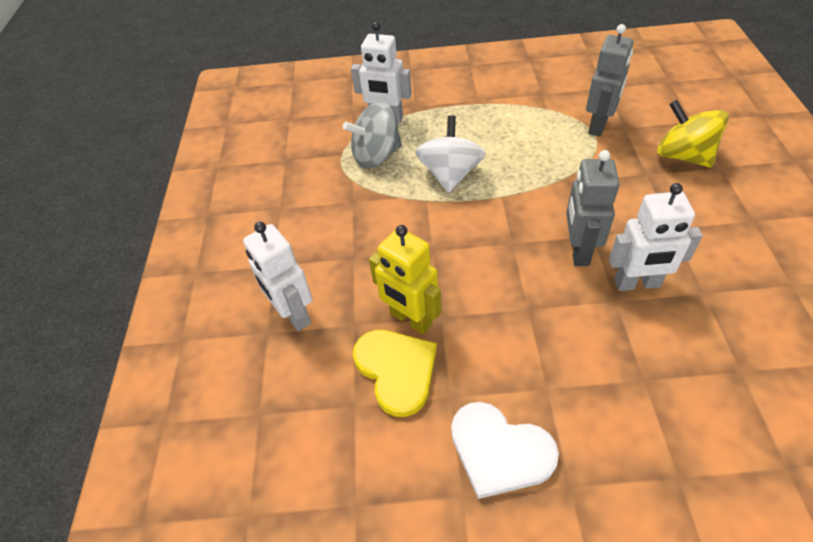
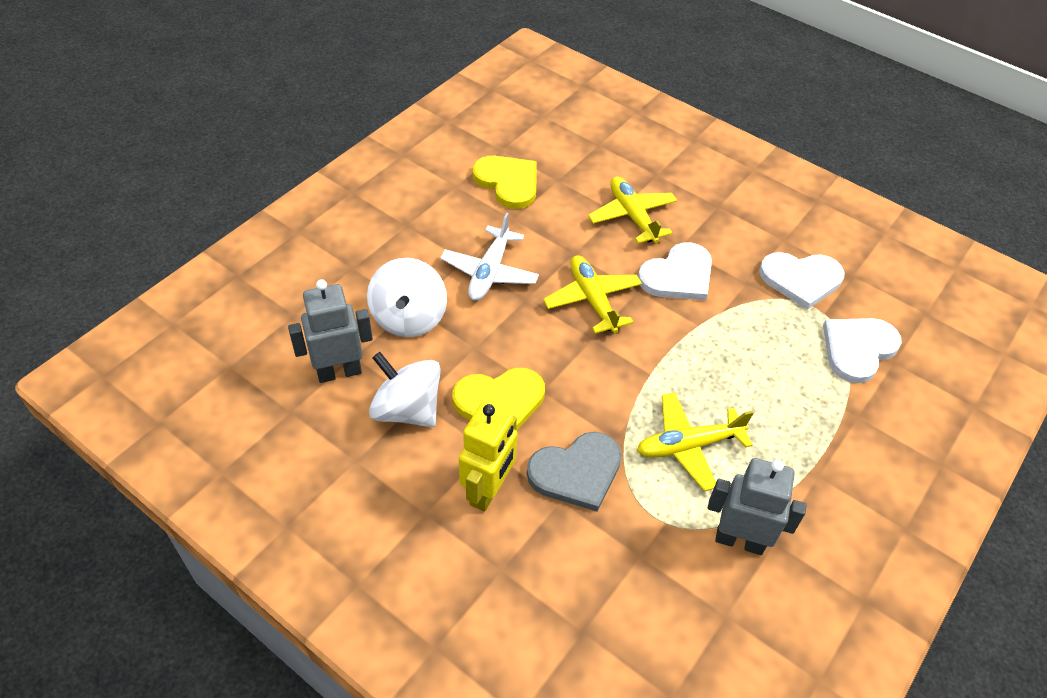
grey heart: 0 -> 1
grey spinning top: 1 -> 0
white heart: 1 -> 3
white plane: 0 -> 1
white robot: 3 -> 0
white spinning top: 1 -> 2
yellow heart: 1 -> 2
yellow plane: 0 -> 3
yellow spinning top: 1 -> 0

